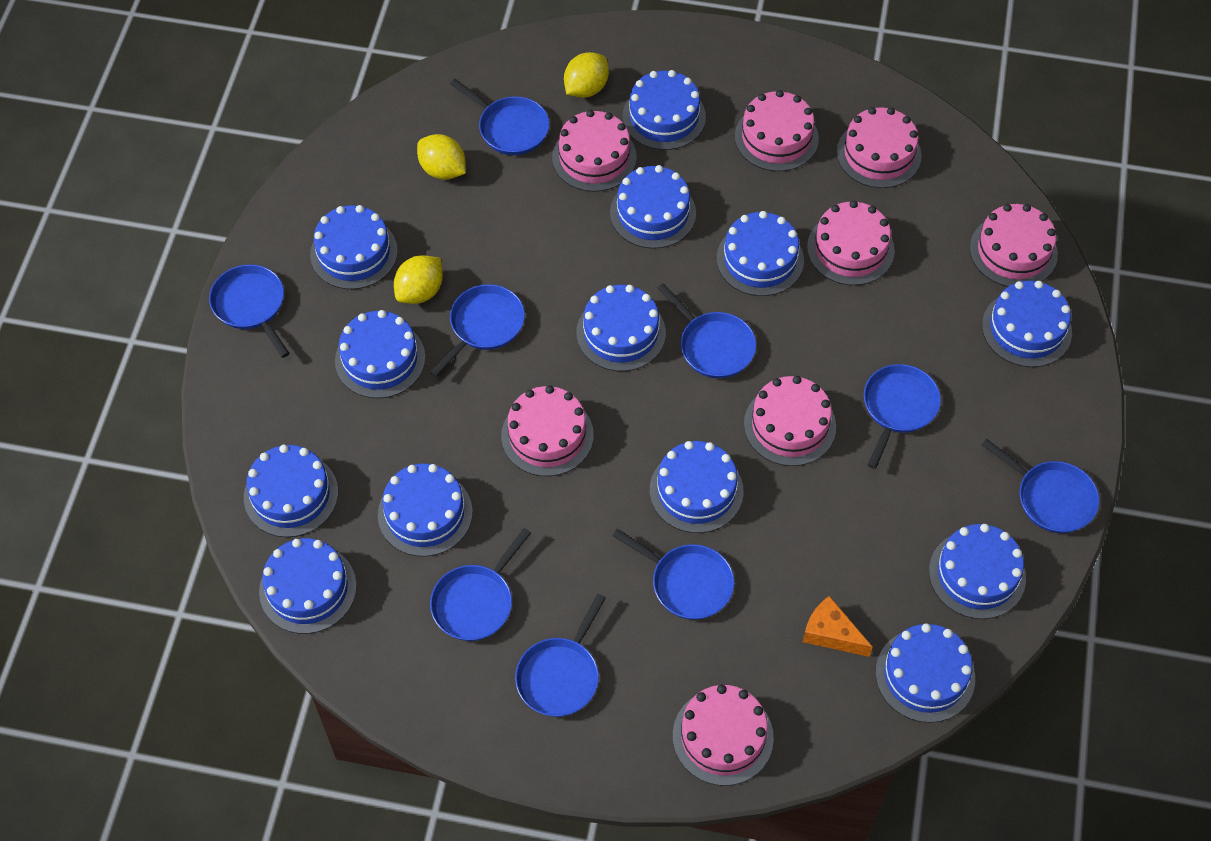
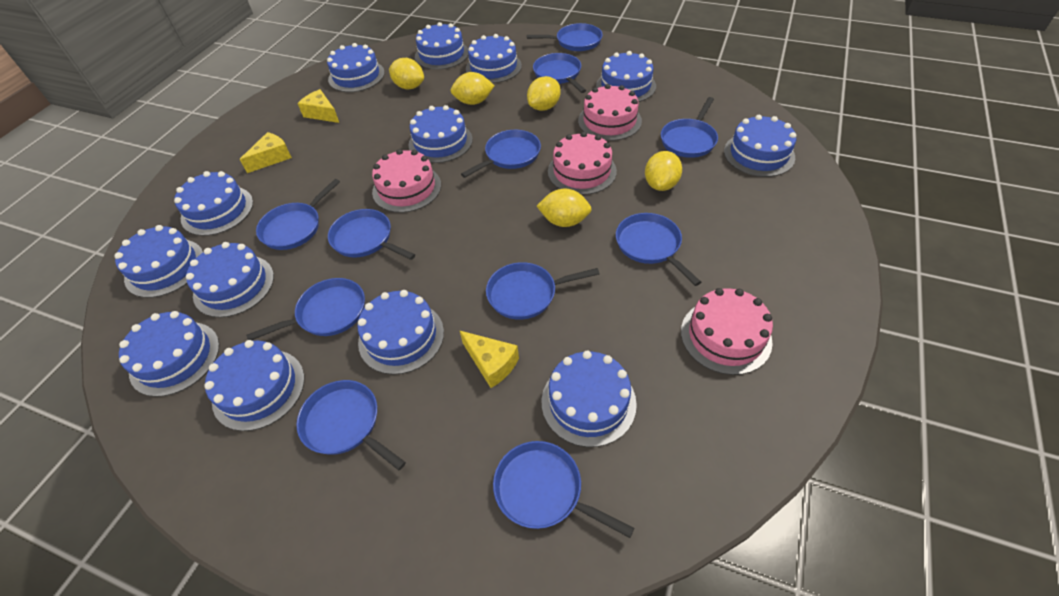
blue pan: 9 -> 11
orange cheese: 1 -> 0
pink cake: 8 -> 4
yellow cheese: 0 -> 3
yellow lemon: 3 -> 5

